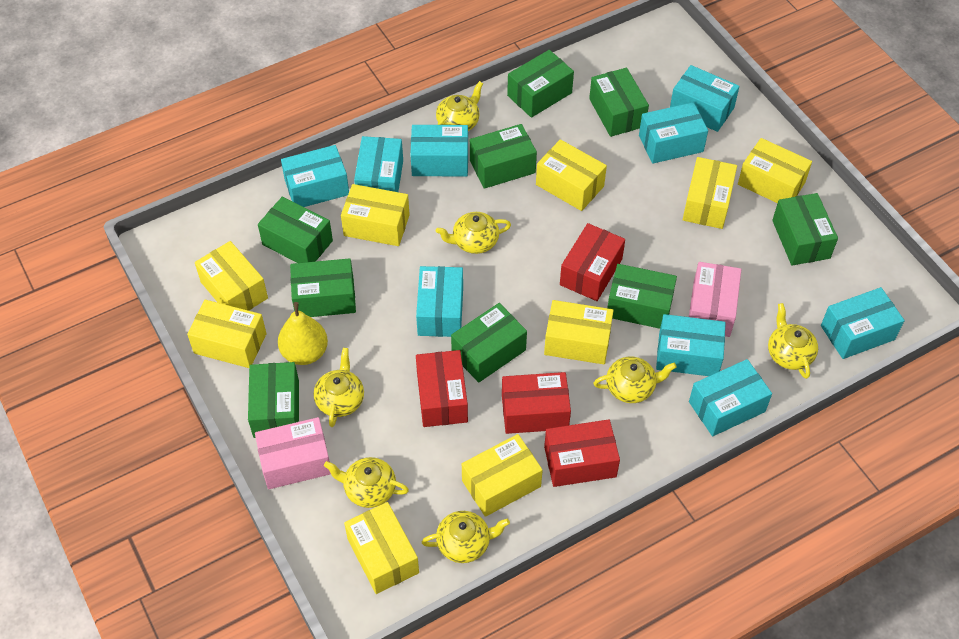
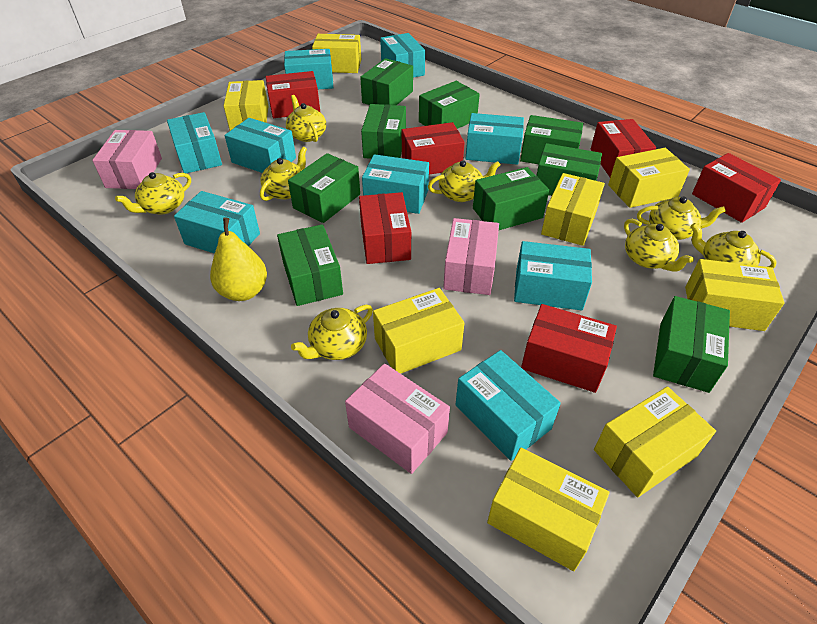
pink box: 2 -> 3
red box: 4 -> 6
yellow box: 9 -> 8
yellow teapot: 7 -> 8

